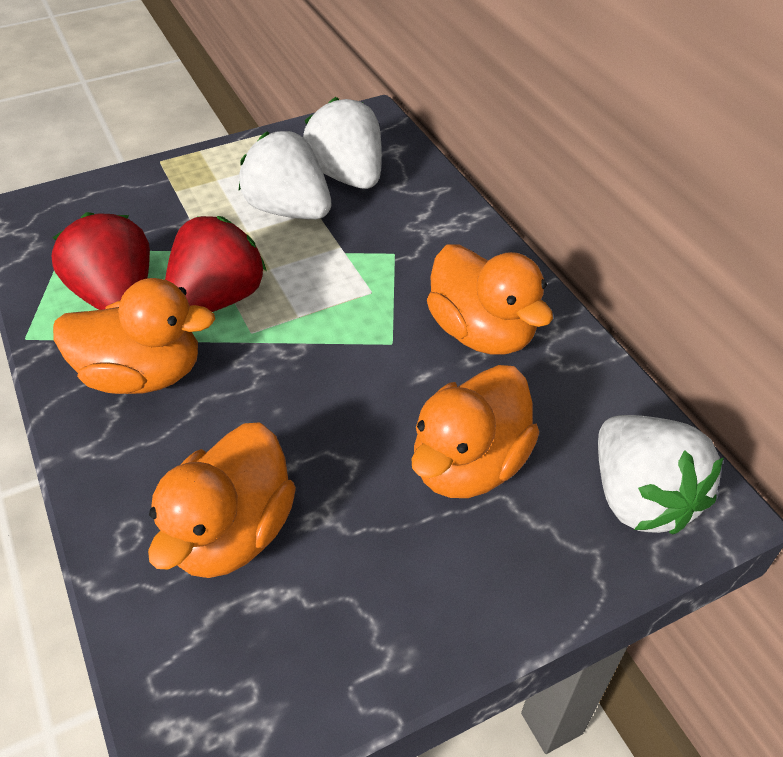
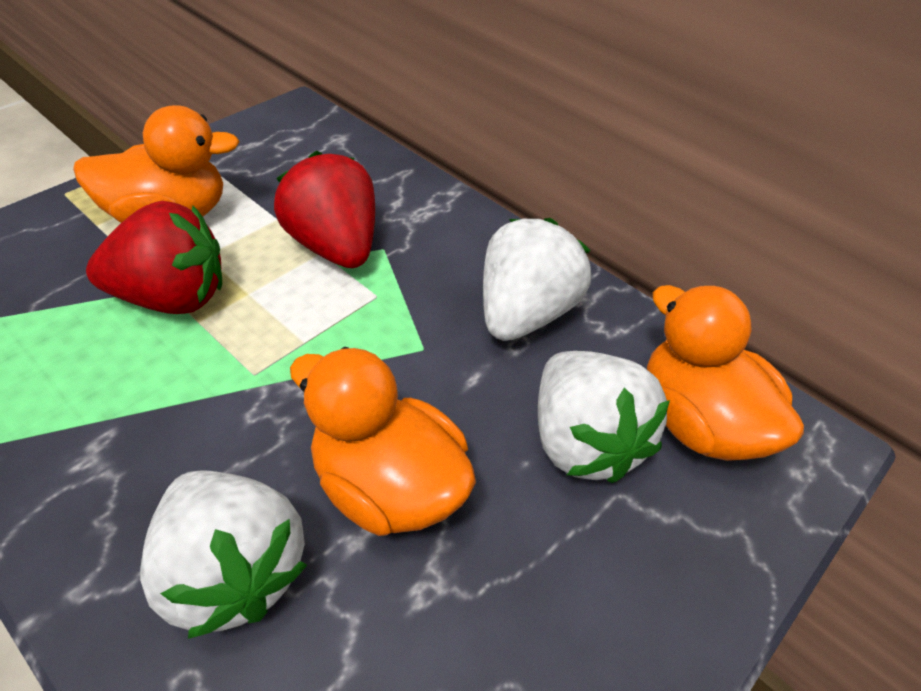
orange duck: 4 -> 3

